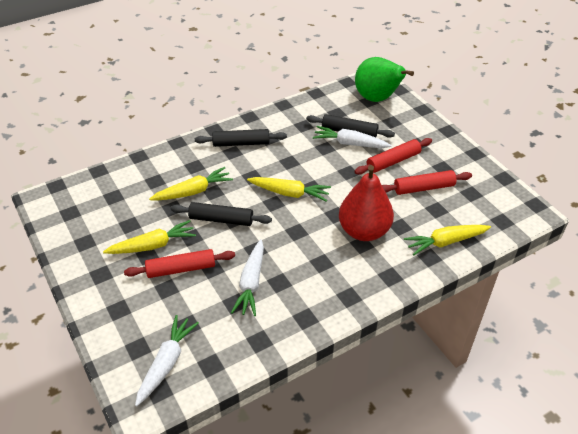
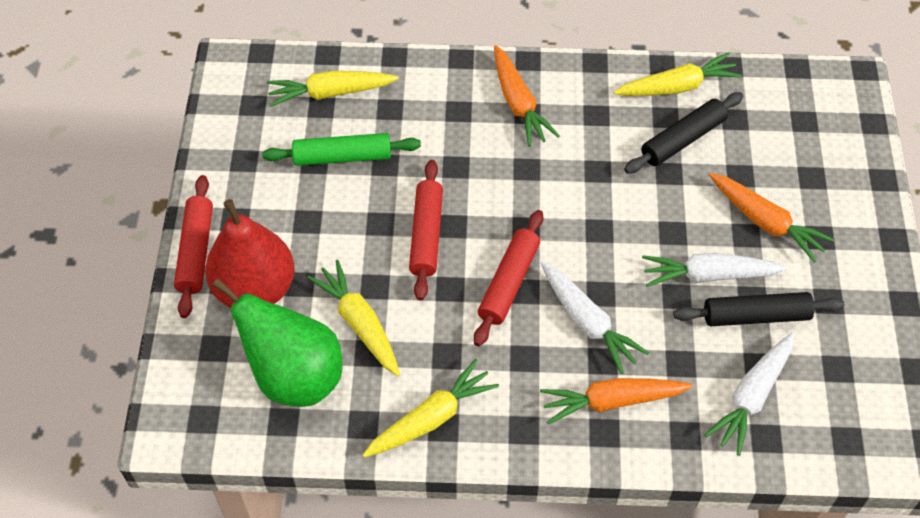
black rolling pin: 3 -> 2
green rolling pin: 0 -> 1
orange carrot: 0 -> 3

